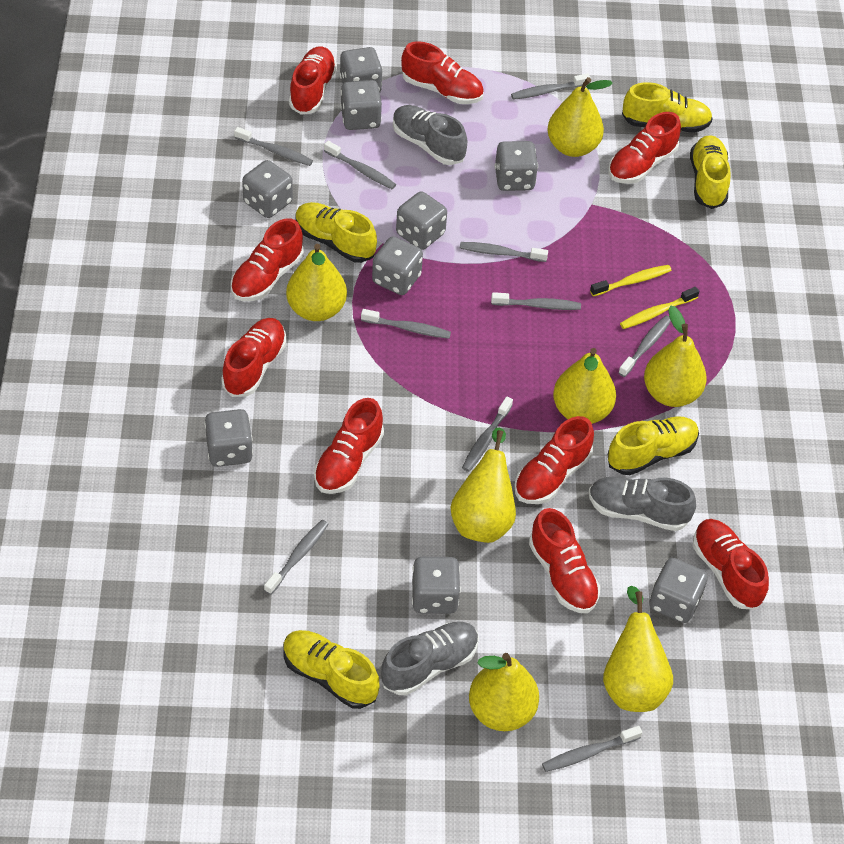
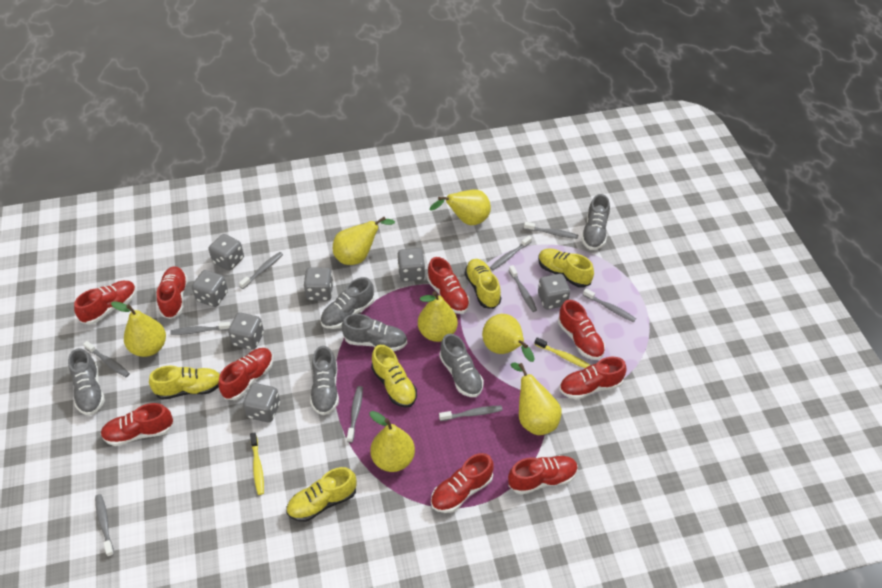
grey dice: 9 -> 7
grey shoe: 3 -> 6

